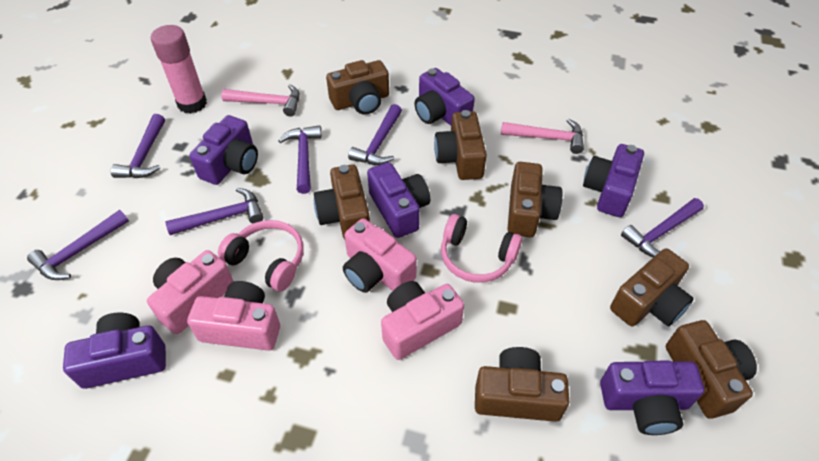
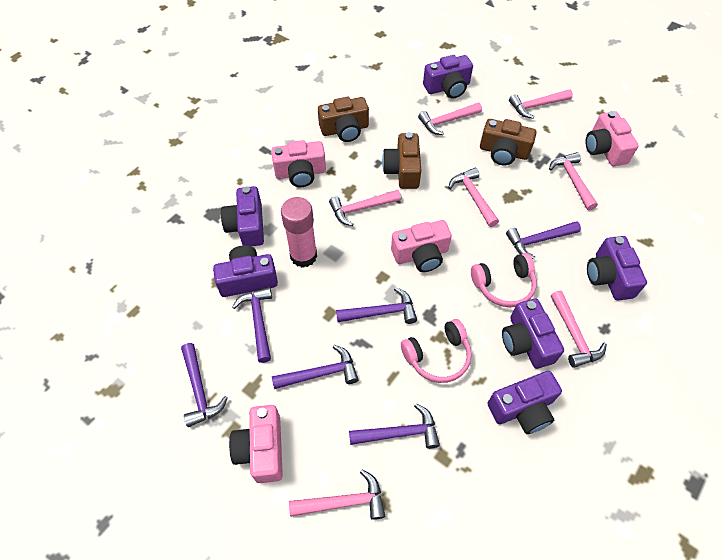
brown camera: 7 -> 3
pink hammer: 2 -> 7

